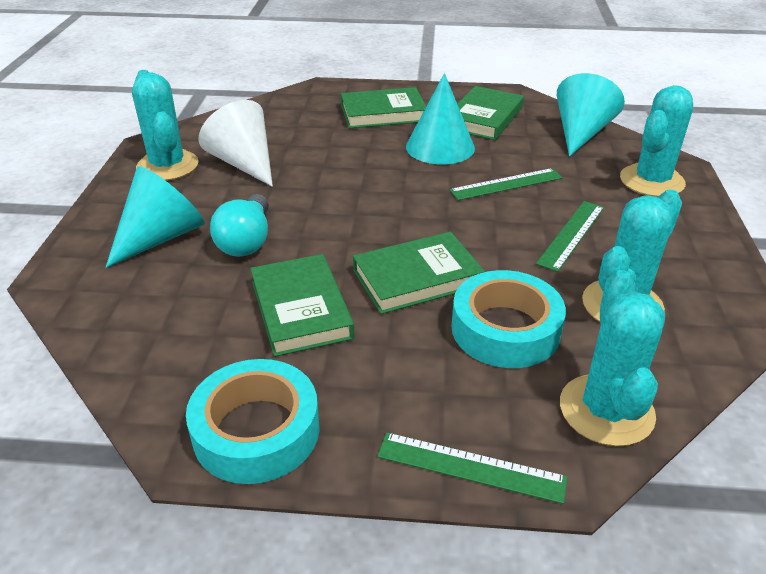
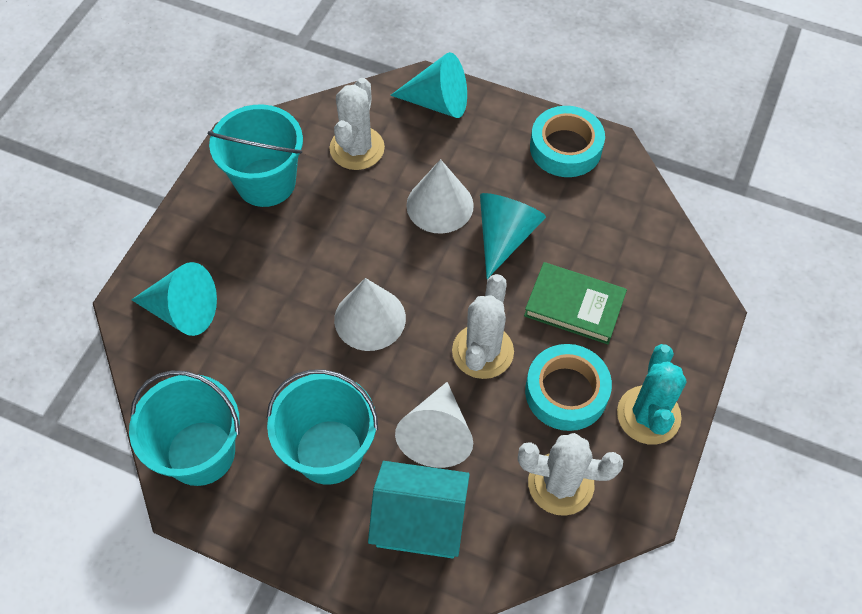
green book: 4 -> 1
green ruler: 3 -> 0
turquoise bucket: 0 -> 3
turquoise cactus: 4 -> 1
turquoise house: 0 -> 1
turquoise light bulb: 1 -> 0
white cactus: 0 -> 3
white cone: 1 -> 3

